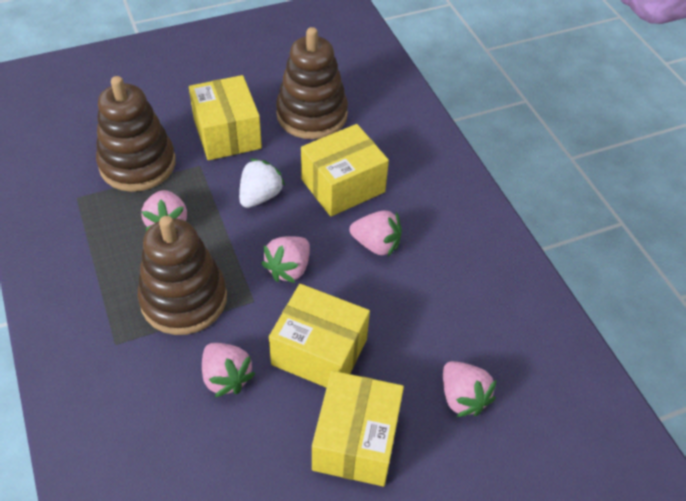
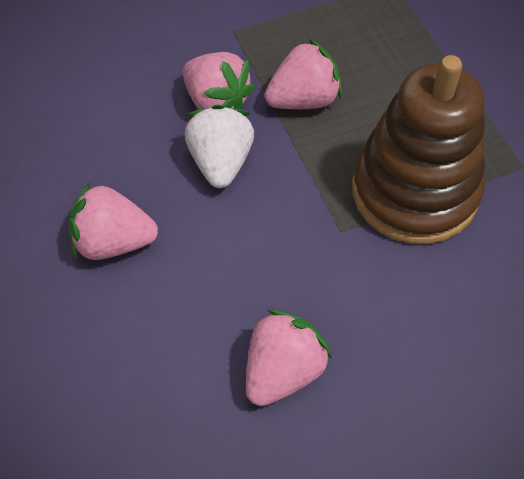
brown stacking toy: 3 -> 1
pink strawberry: 5 -> 4
yellow box: 4 -> 0

